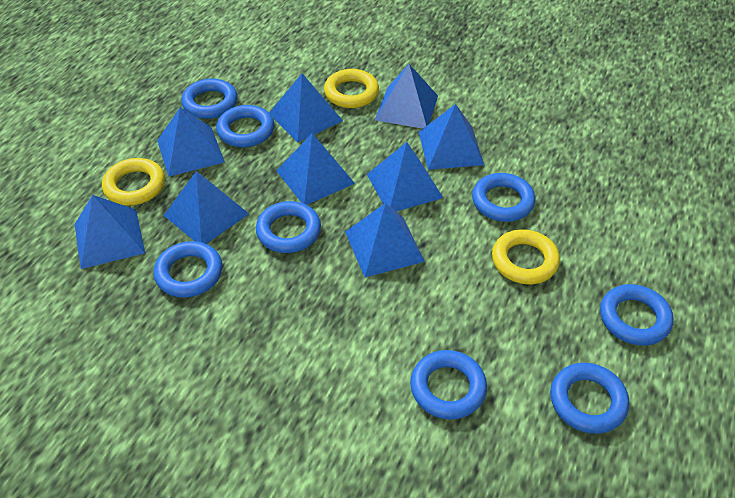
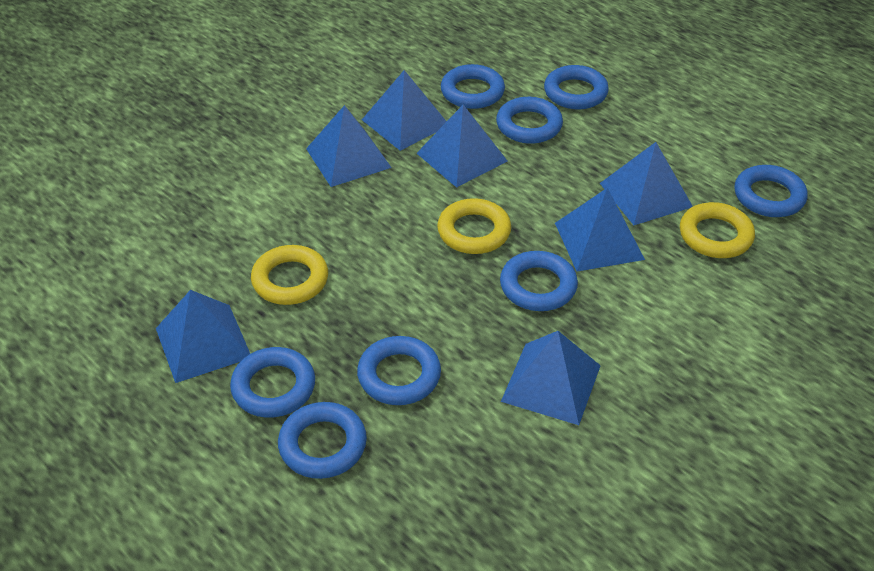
blue pyramid: 9 -> 7

